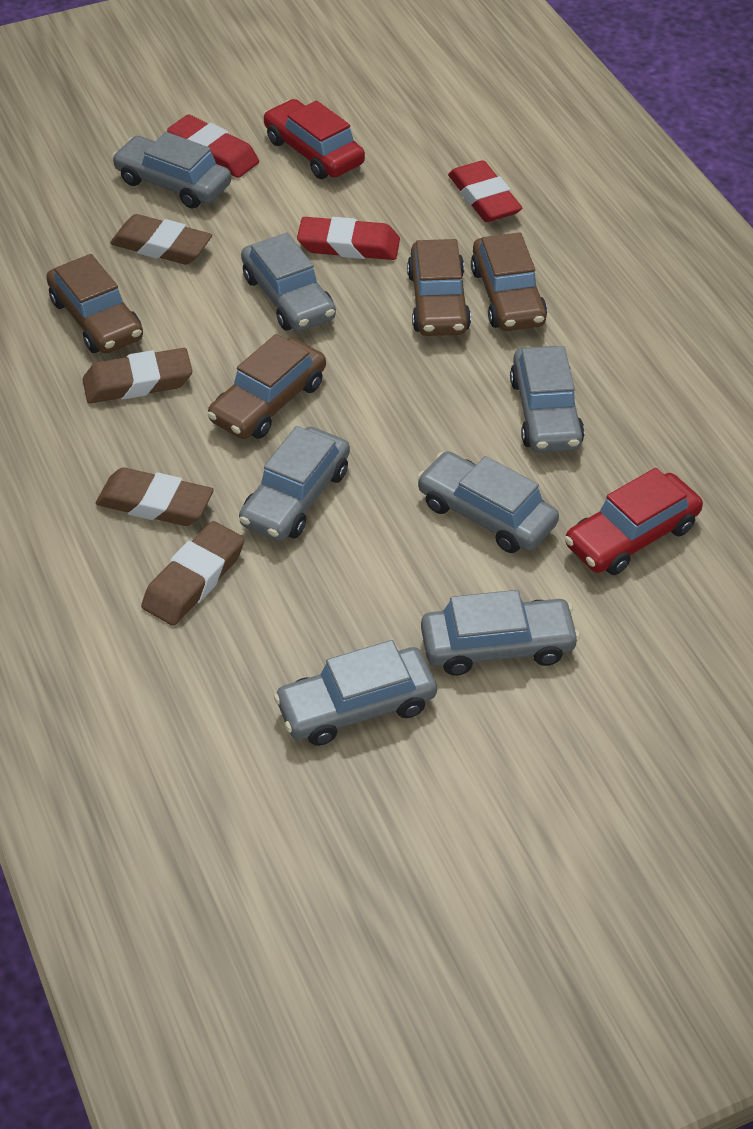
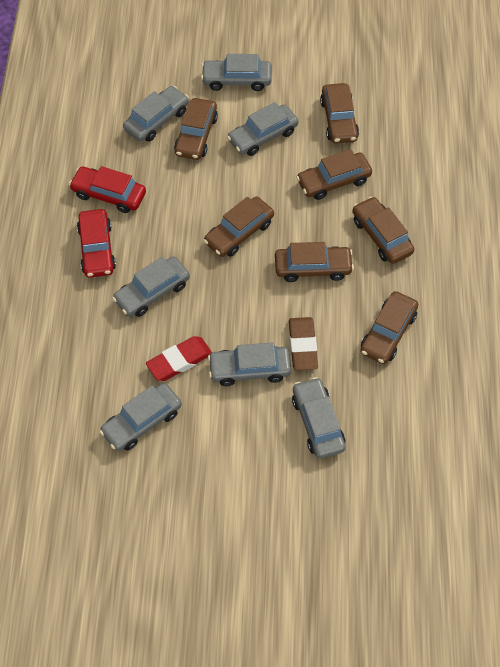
brown car: 4 -> 7
brown eraser: 4 -> 1
red eraser: 3 -> 1

